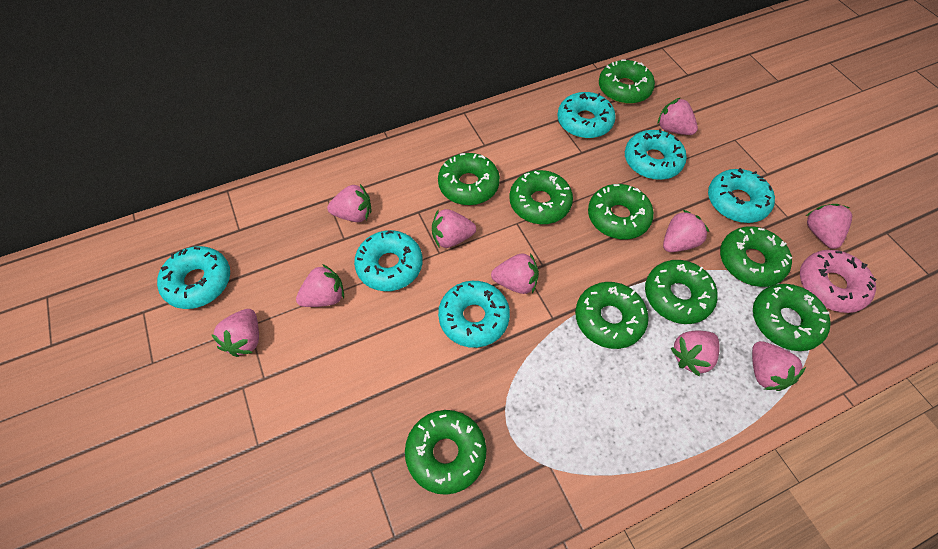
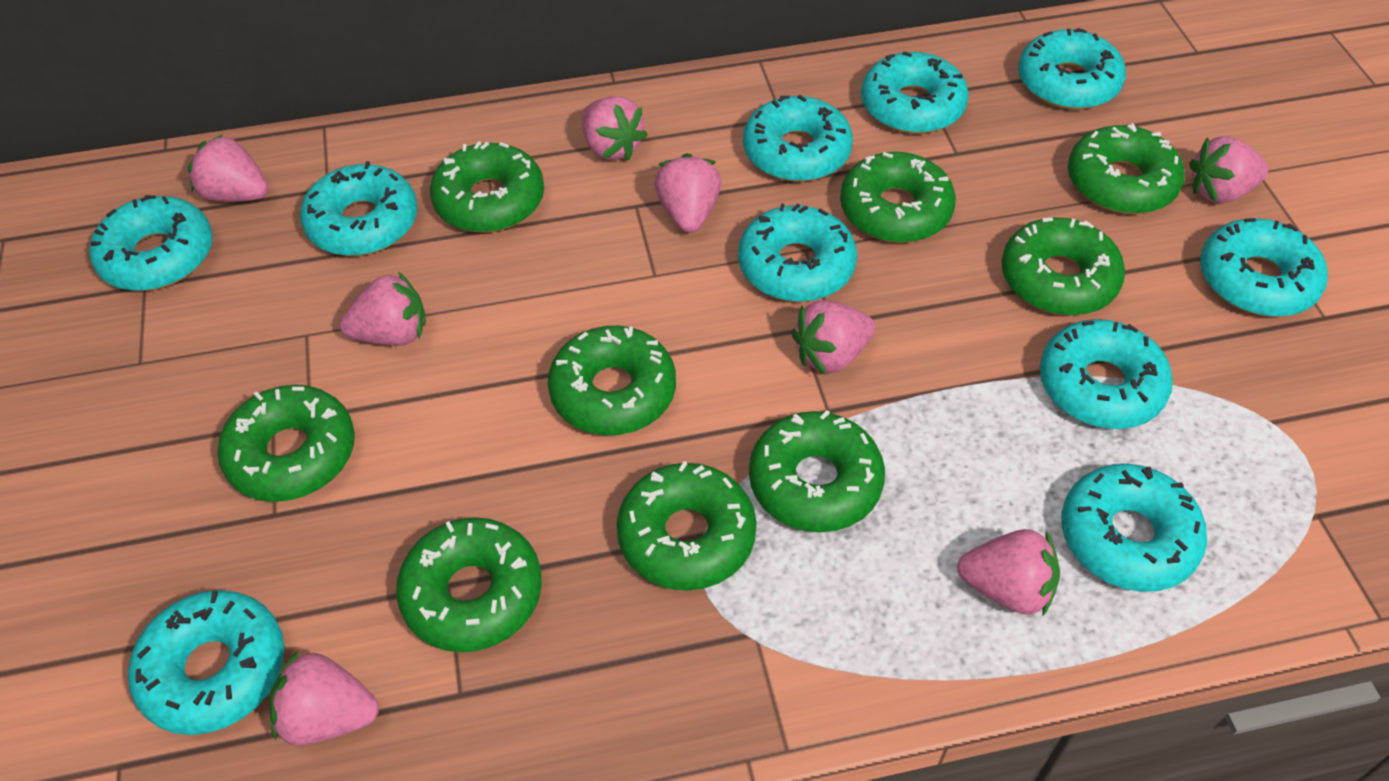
pink donut: 1 -> 0
pink strawberry: 10 -> 8
turquoise donut: 6 -> 10

